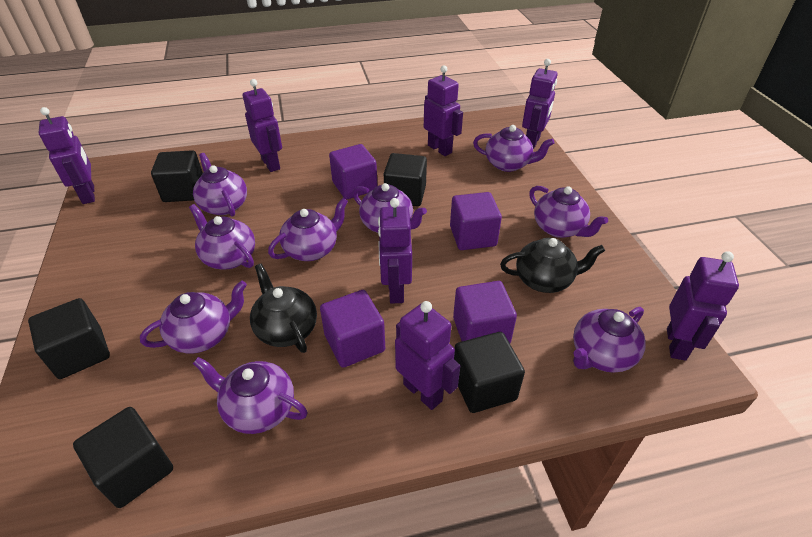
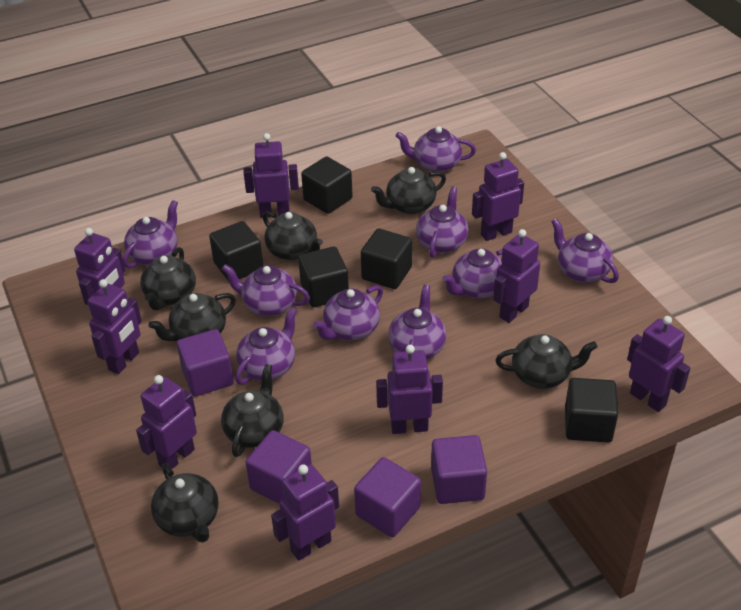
black teapot: 2 -> 7
purple robot: 7 -> 9

